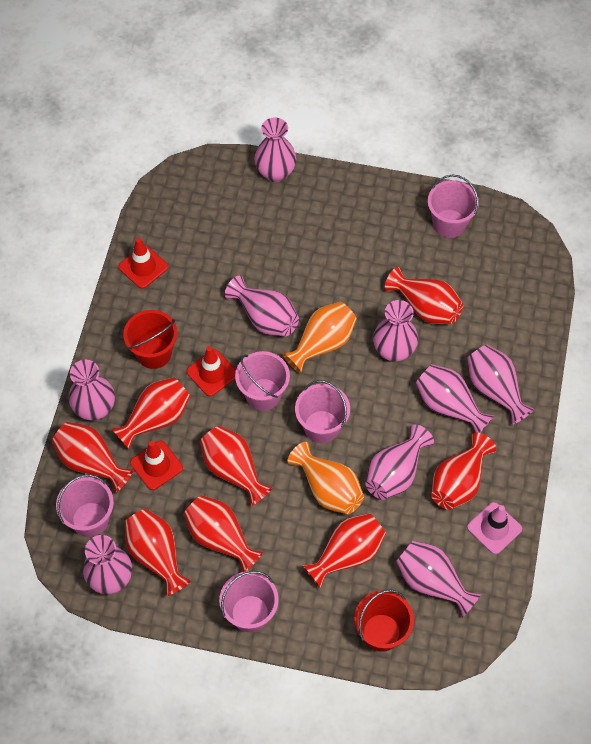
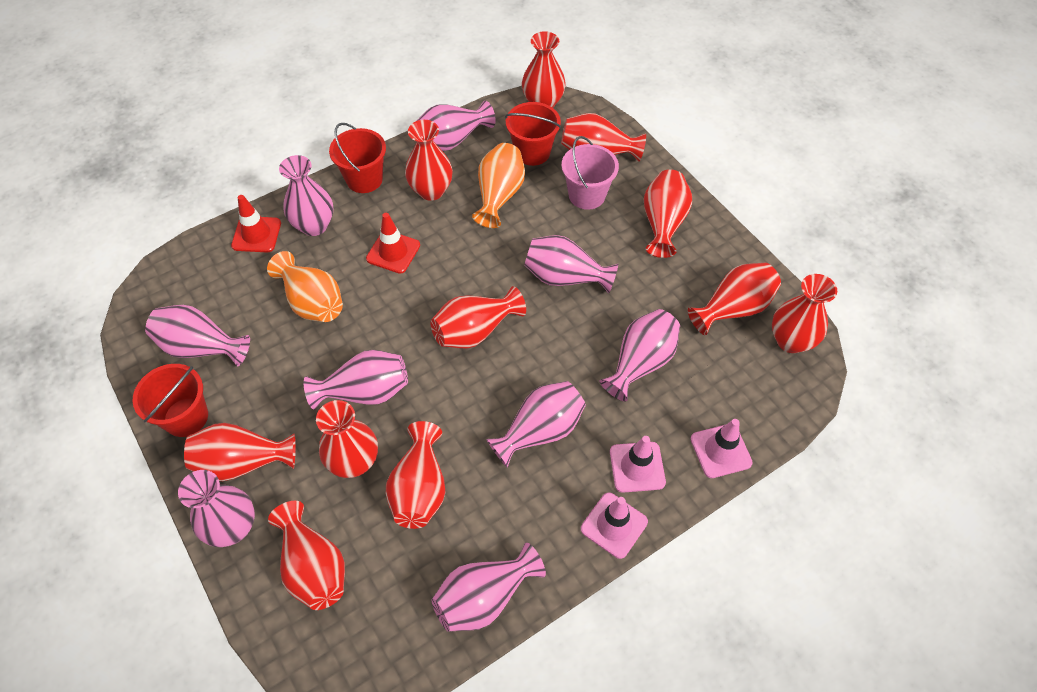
pink bucket: 5 -> 1
pink traffic cone: 1 -> 3
red bucket: 2 -> 3
red traffic cone: 3 -> 2
red vase: 8 -> 11

